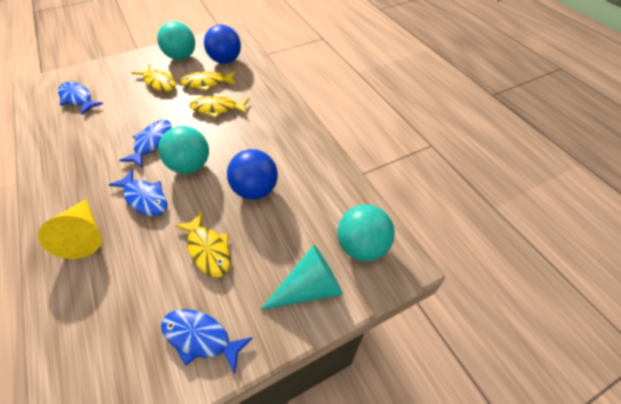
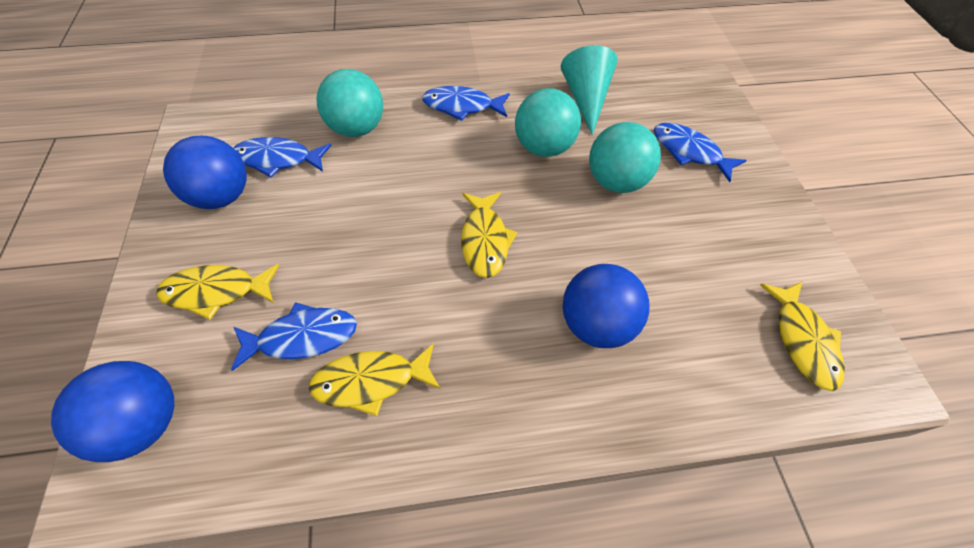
blue ball: 2 -> 3
yellow cone: 1 -> 0

